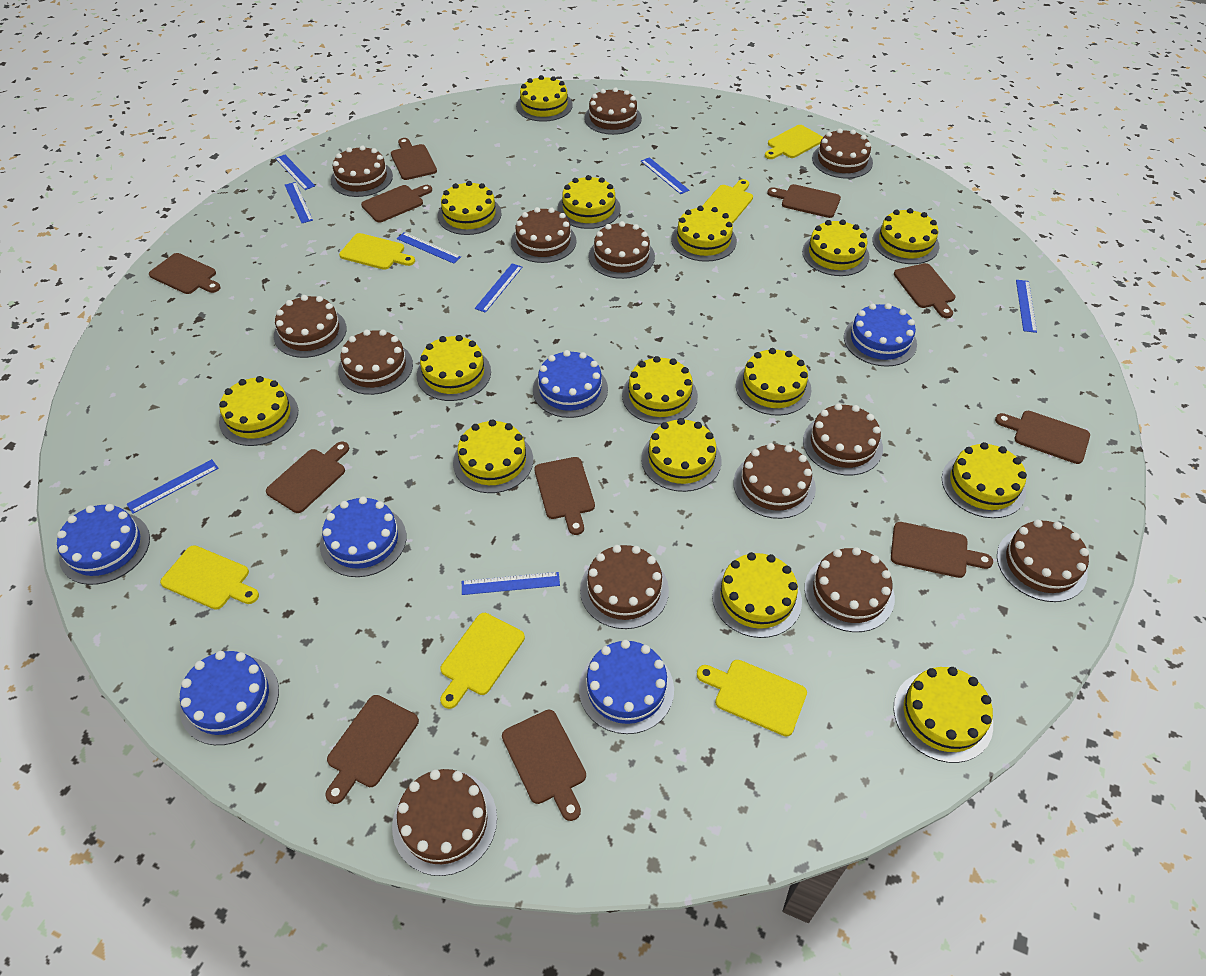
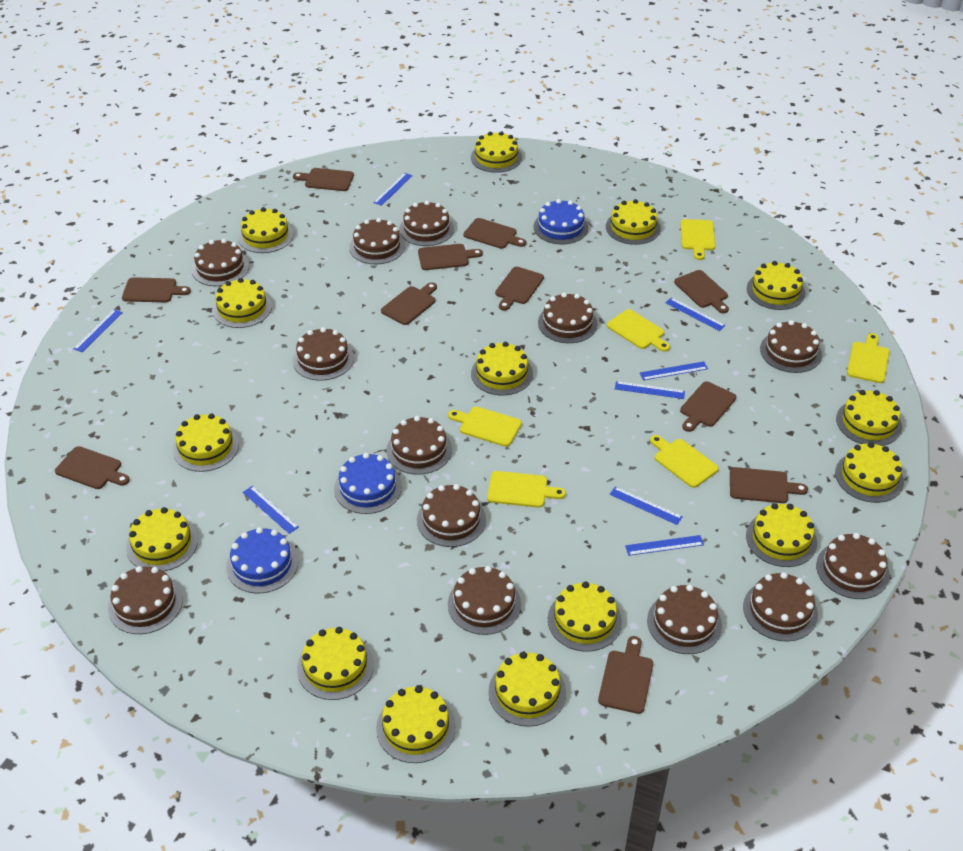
blue cake: 6 -> 3

